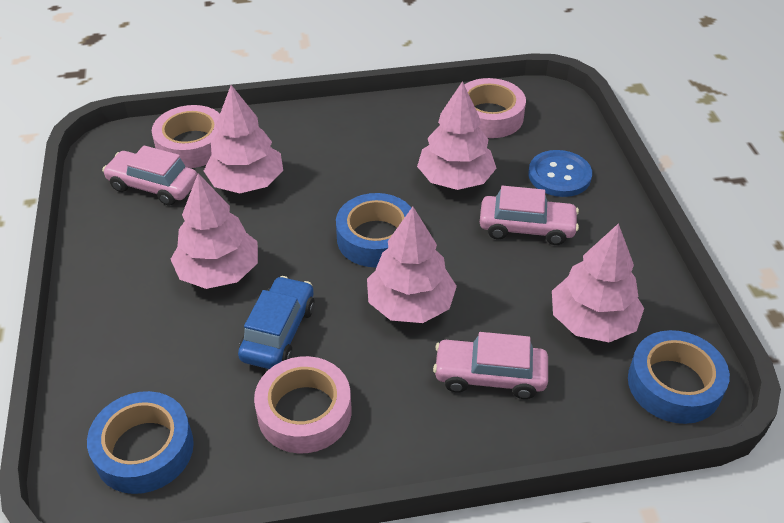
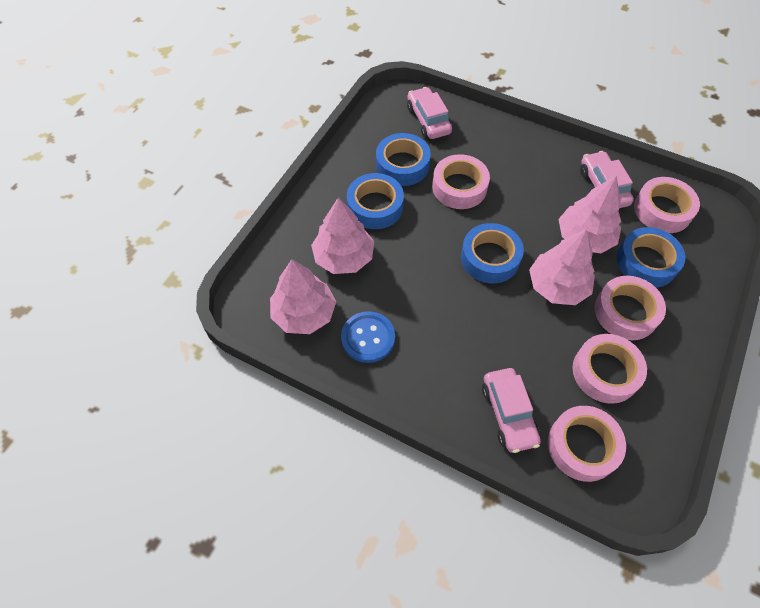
blue car: 1 -> 0
blue tape: 3 -> 4
pink tape: 3 -> 5
pink tree: 5 -> 4

